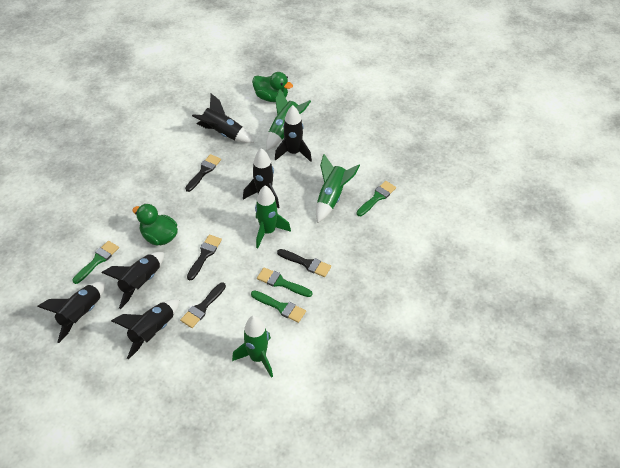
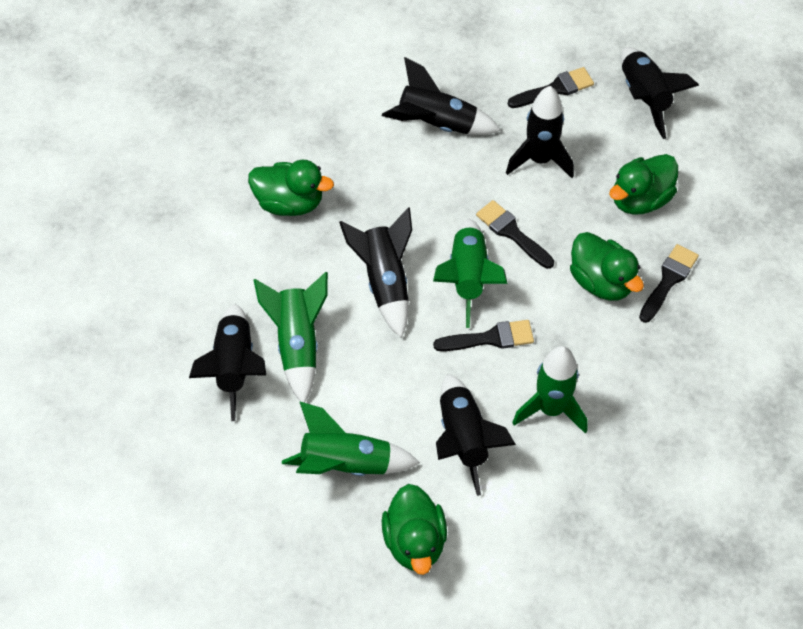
green brush: 4 -> 0
green duck: 2 -> 4

